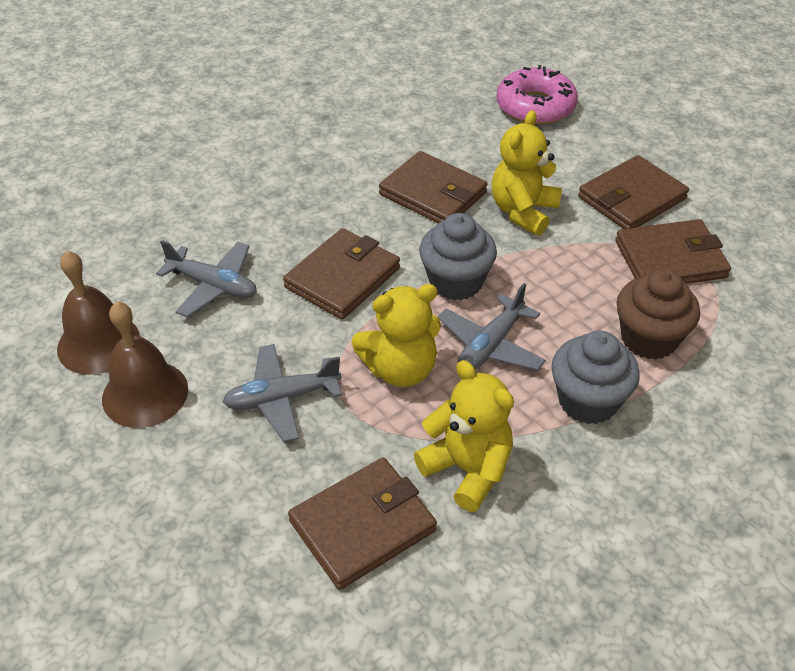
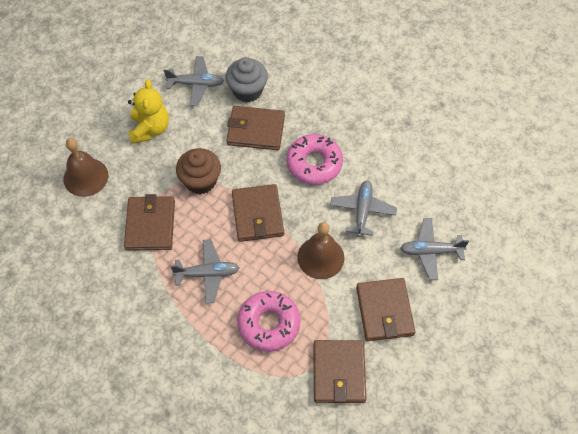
grey cupcake: 2 -> 1
grey plane: 3 -> 4
pink donut: 1 -> 2
yellow teddy bear: 3 -> 1

